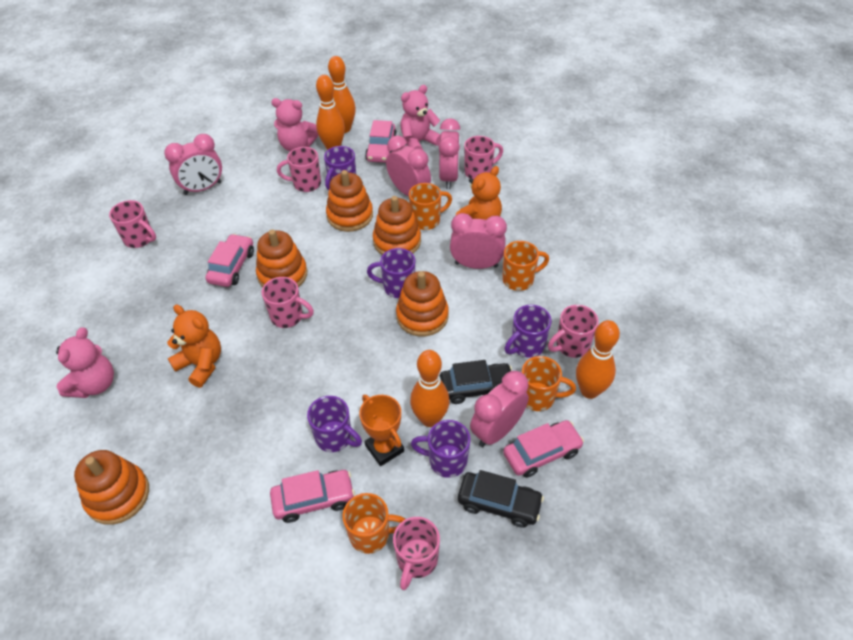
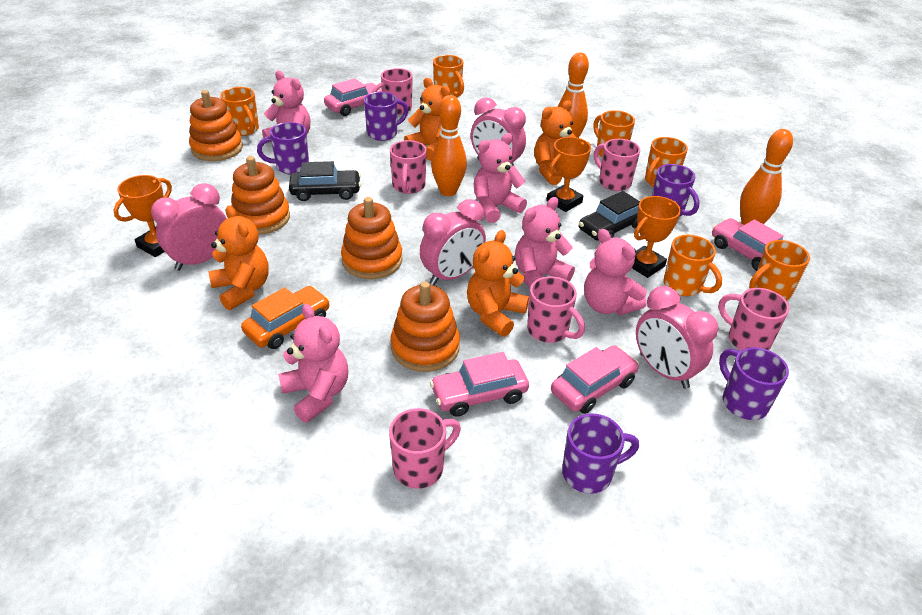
orange bowling pin: 4 -> 3
orange car: 0 -> 1
orange mug: 4 -> 6
orange stacking toy: 5 -> 4
orange teddy bear: 2 -> 4
orange trophy: 1 -> 3
pink clock: 5 -> 4
pink teddy bear: 3 -> 5

